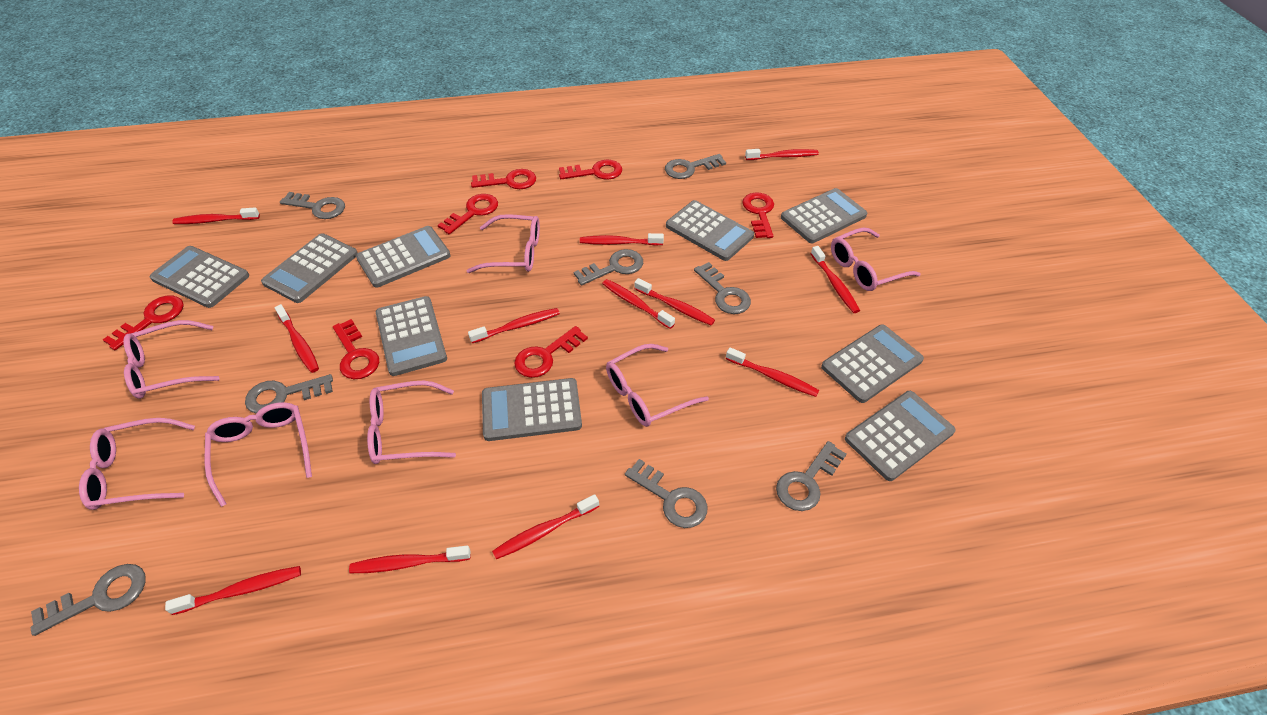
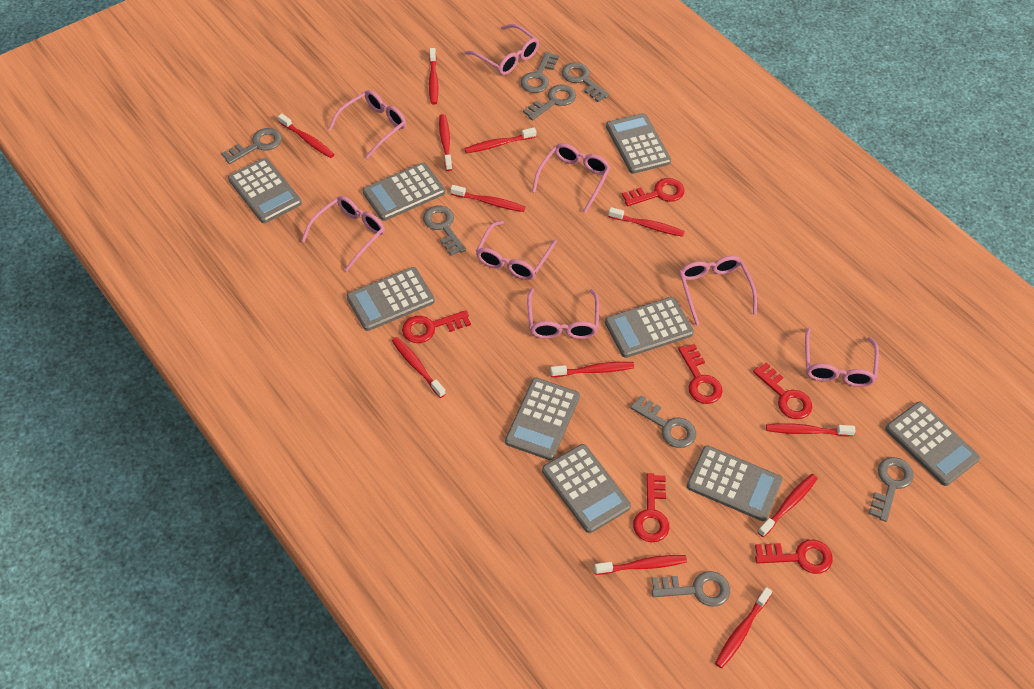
pink glasses: 7 -> 8
red key: 7 -> 6

